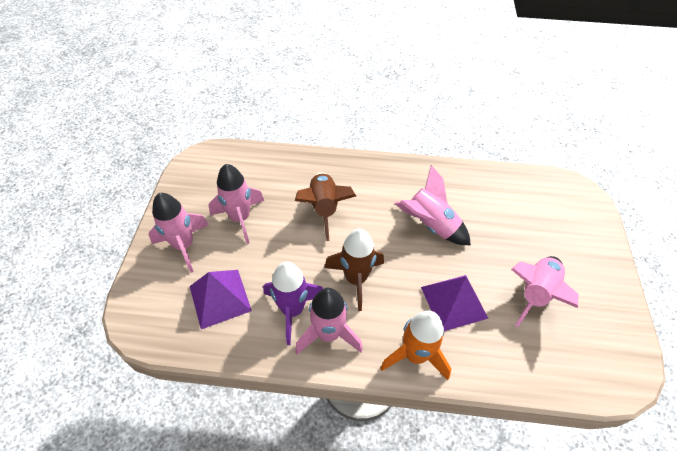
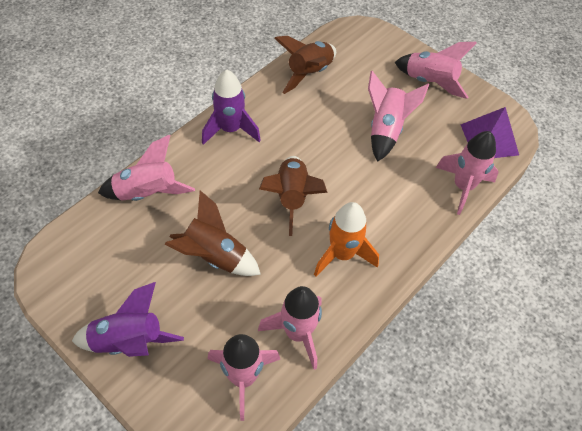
brown rocket: 2 -> 3
pink rocket: 5 -> 6
purple pyramid: 2 -> 1
purple rocket: 1 -> 2

